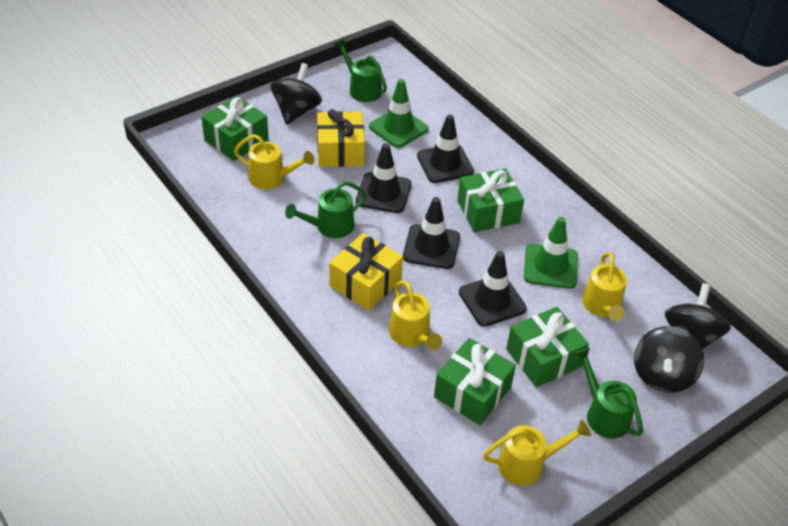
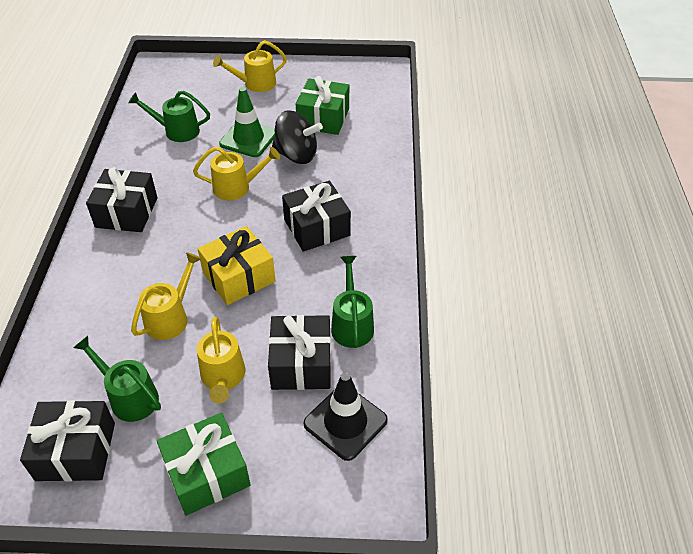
black gift: 0 -> 4
black spinning top: 3 -> 1
black traffic cone: 4 -> 1
green gift: 4 -> 2
green traffic cone: 2 -> 1
yellow gift: 2 -> 1

